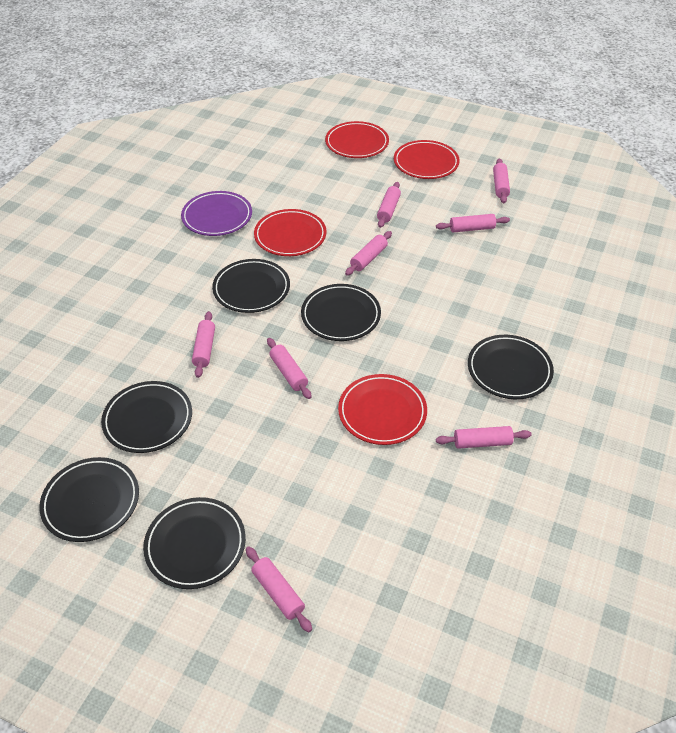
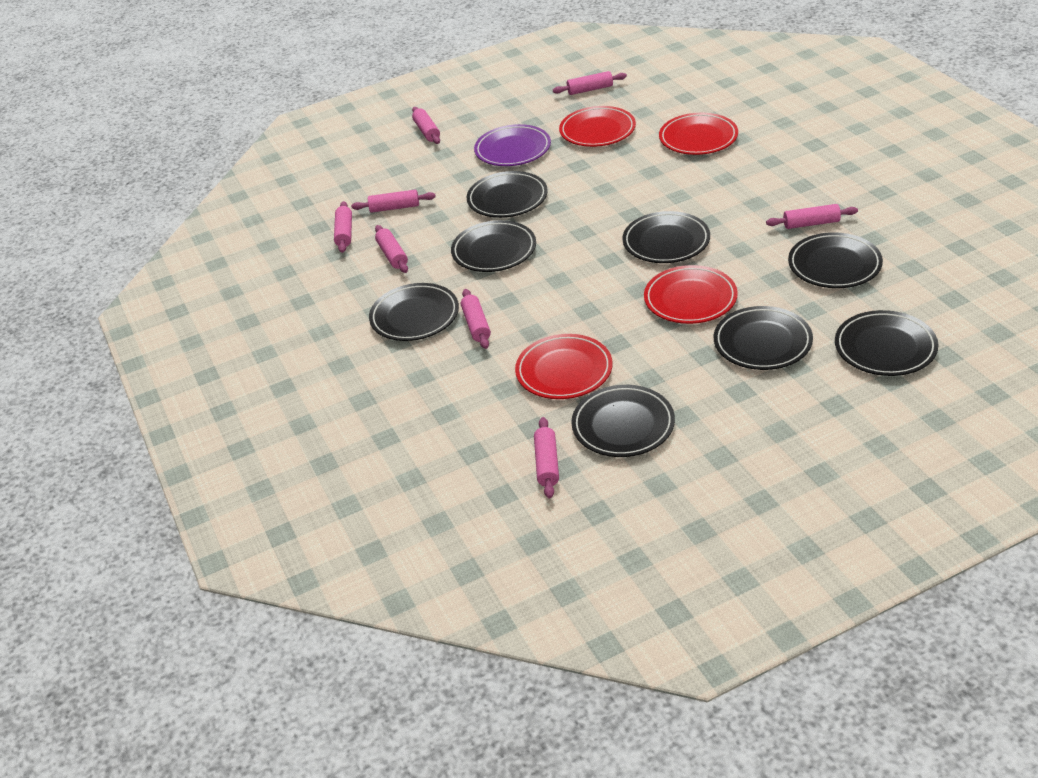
black plate: 6 -> 8

